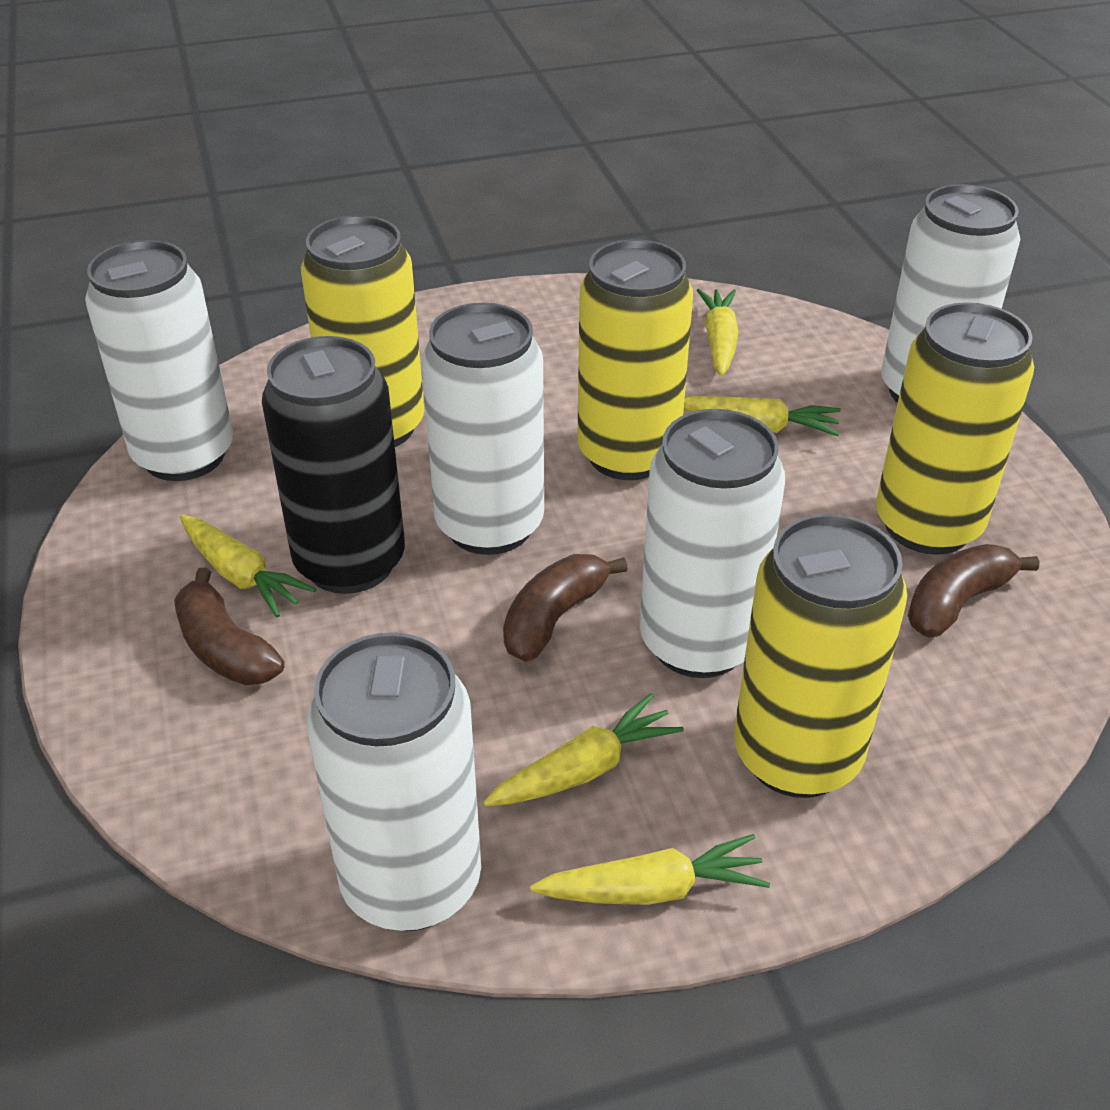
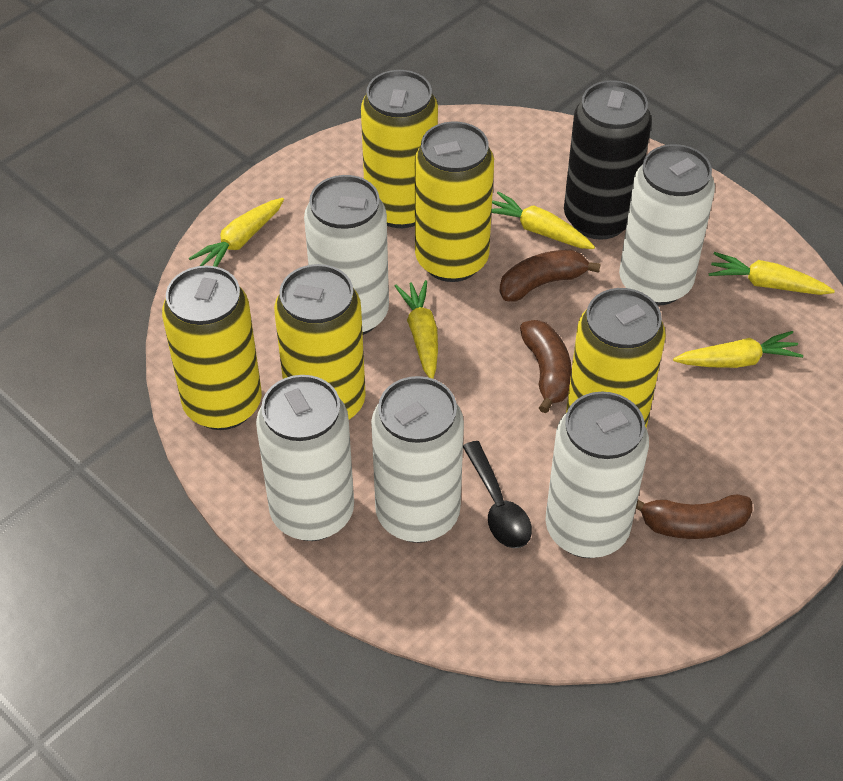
black spoon: 0 -> 1
yellow can: 4 -> 5

